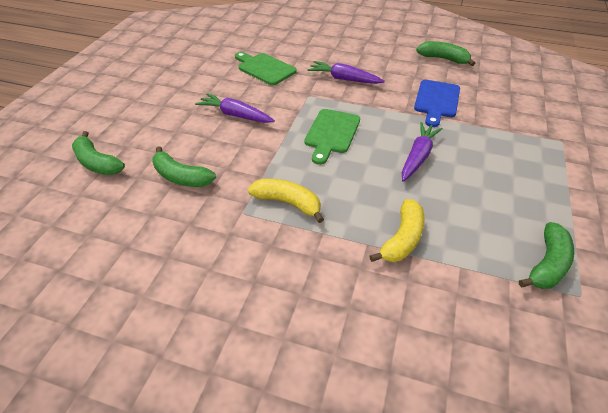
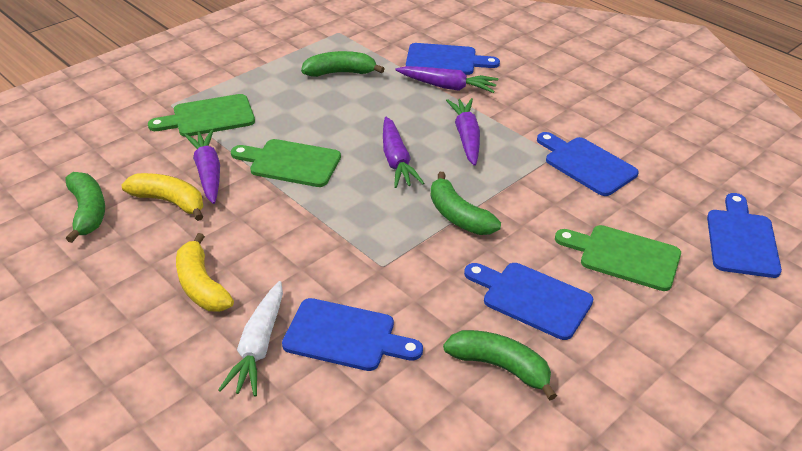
blue cutting board: 1 -> 5
green cutting board: 2 -> 3
purple carrot: 3 -> 4
white carrot: 0 -> 1

